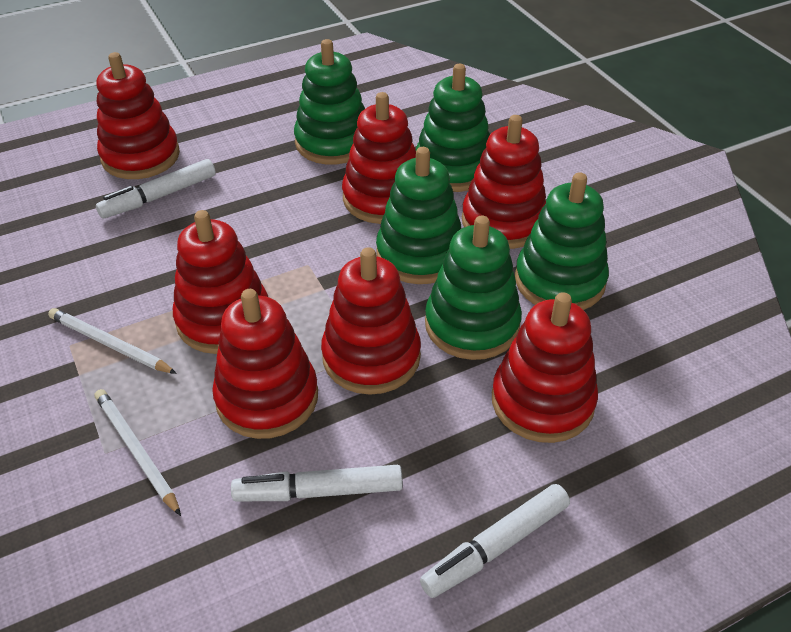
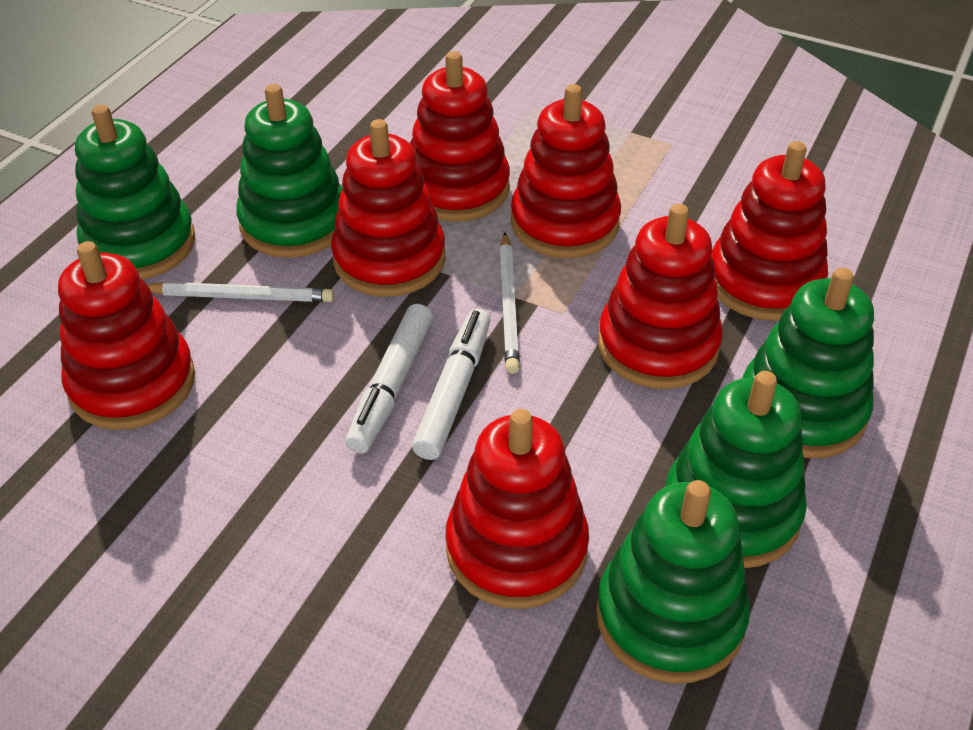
white marker: 3 -> 2

